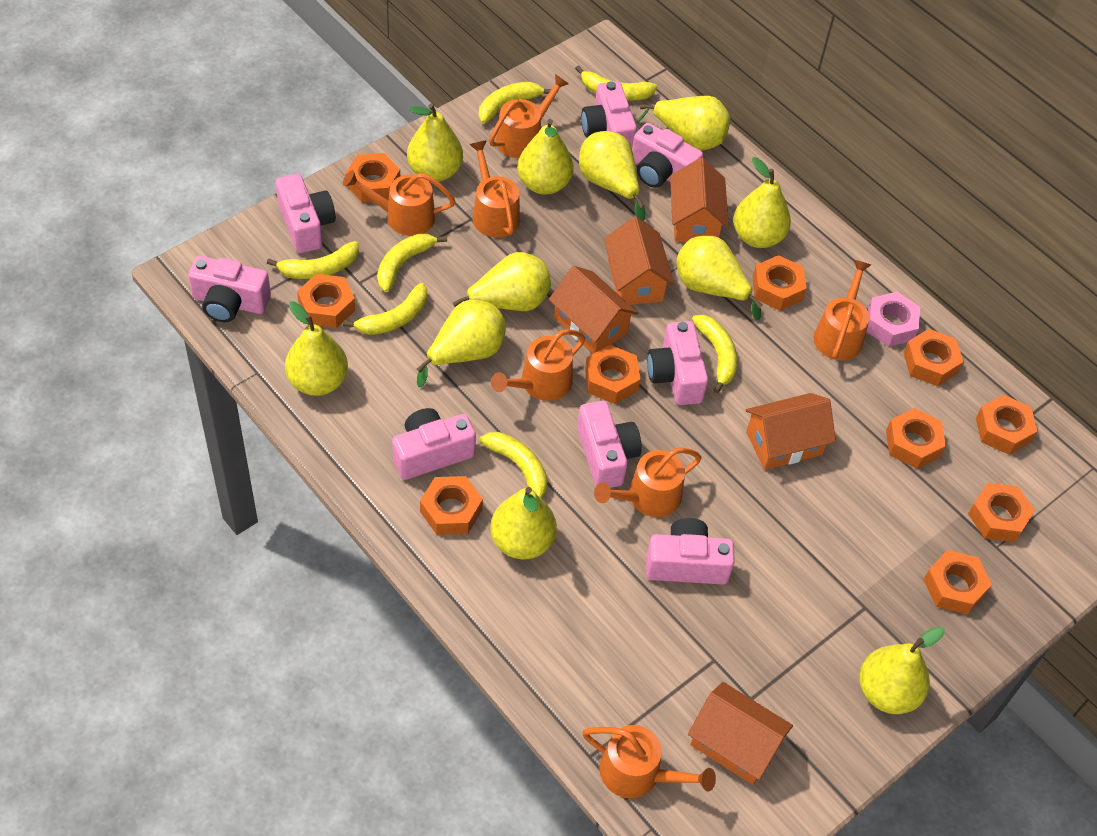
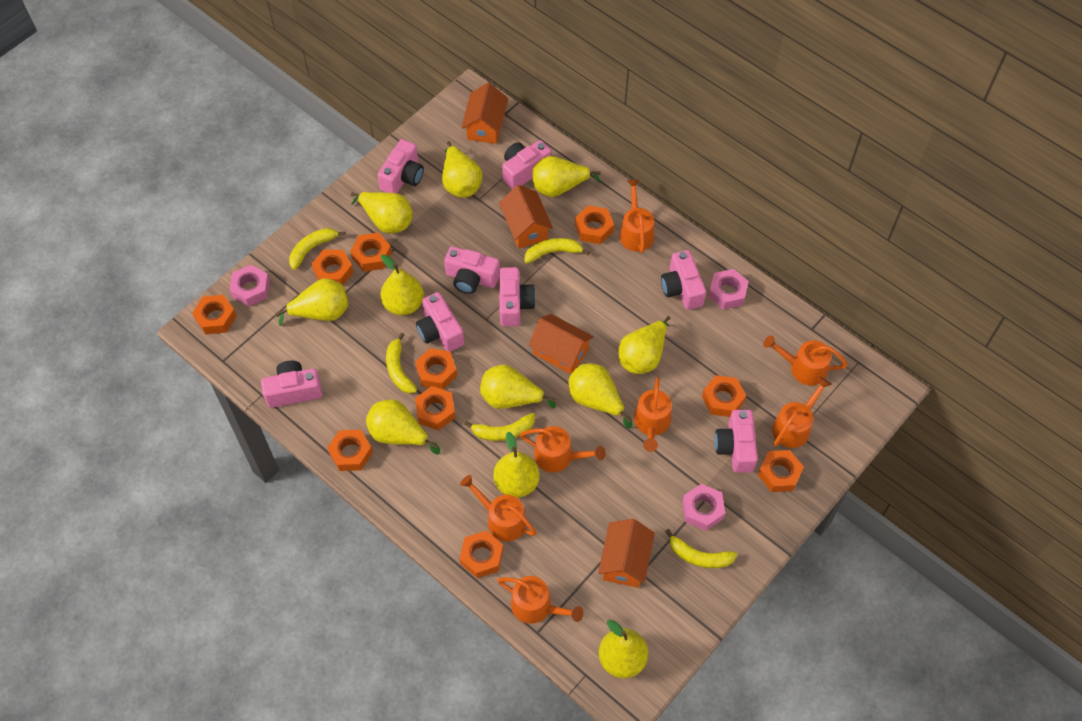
orange house: 5 -> 4
pink nut: 1 -> 3
yellow banana: 7 -> 5

